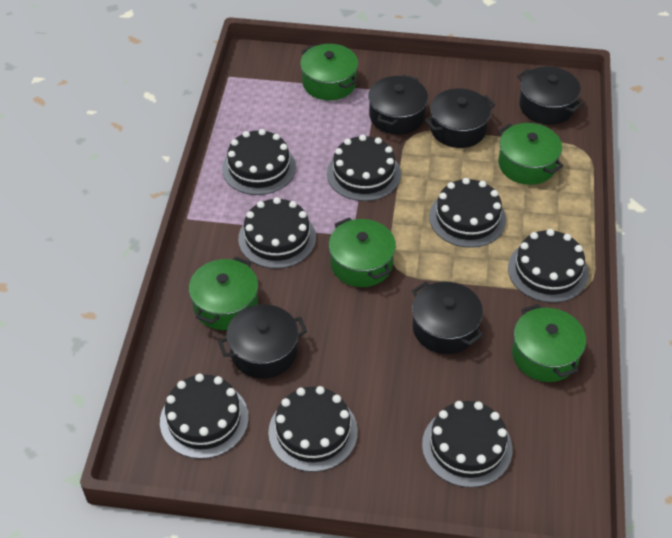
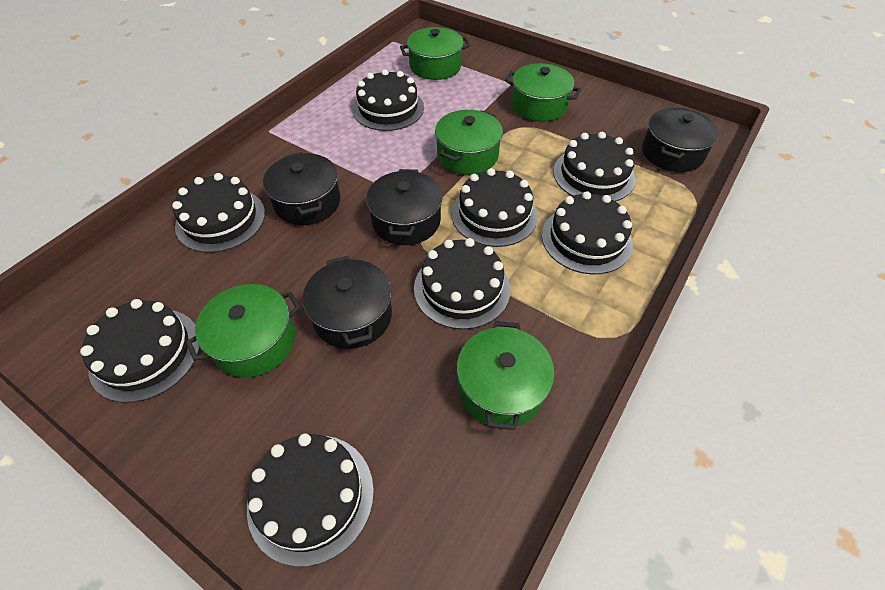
black pot: 5 -> 4

